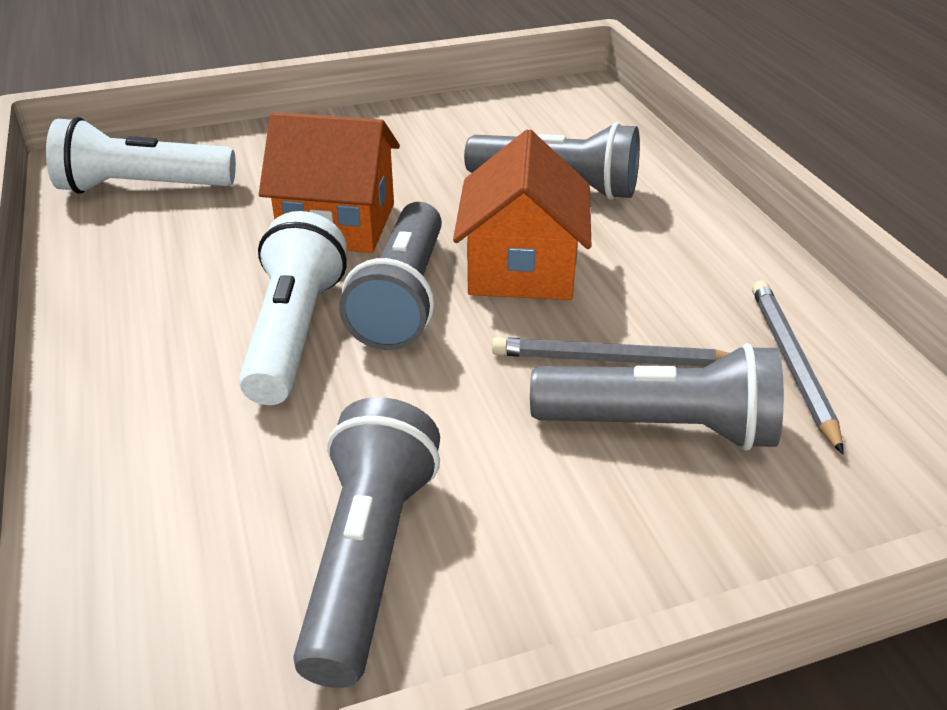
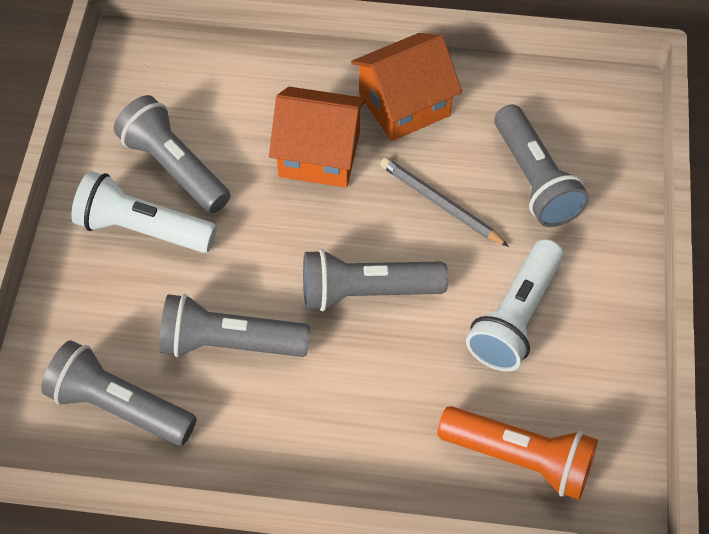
grey flashlight: 4 -> 5
grey pencil: 2 -> 1
orange flashlight: 0 -> 1

